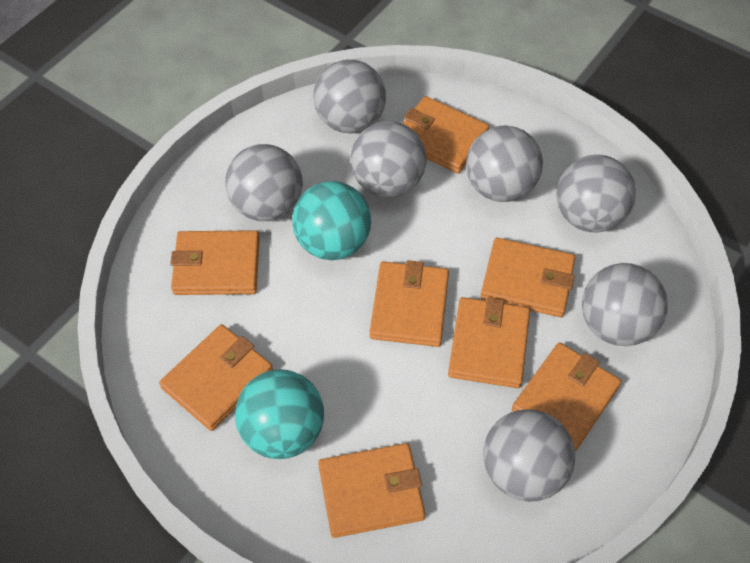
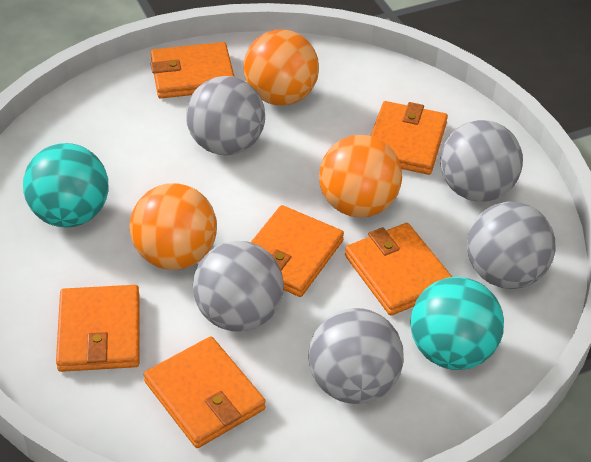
grey ball: 7 -> 5
orange ball: 0 -> 3
orange wallet: 8 -> 6

